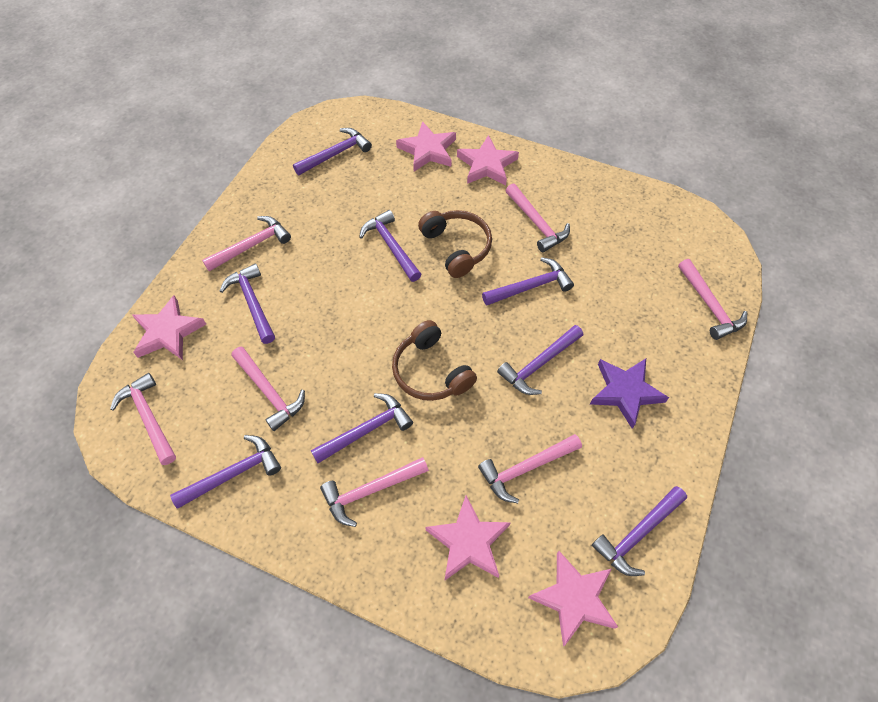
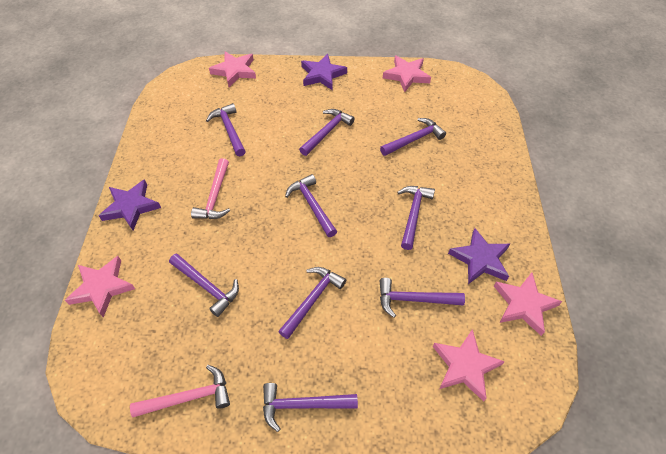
brown headphones: 2 -> 0
pink hammer: 7 -> 2
purple hammer: 8 -> 9
purple star: 1 -> 3

